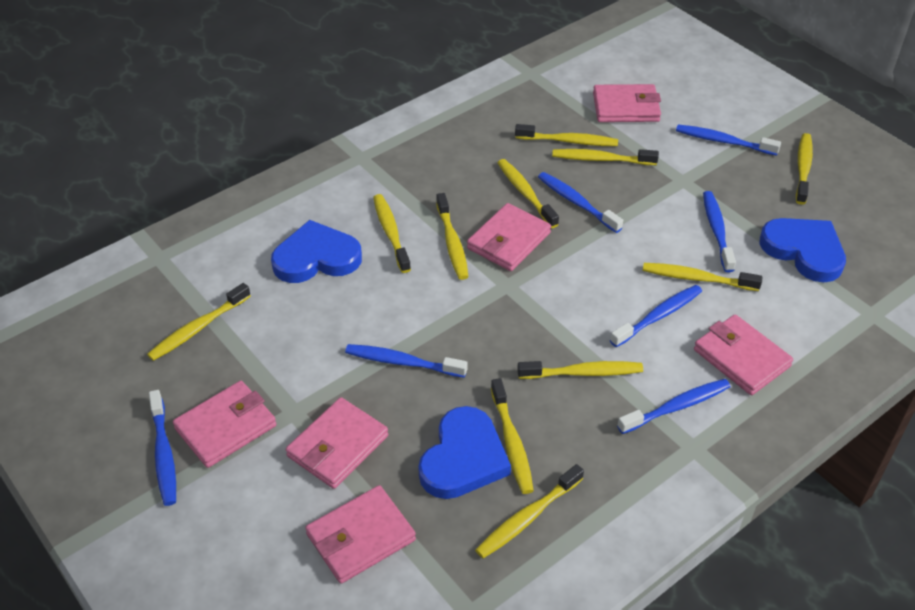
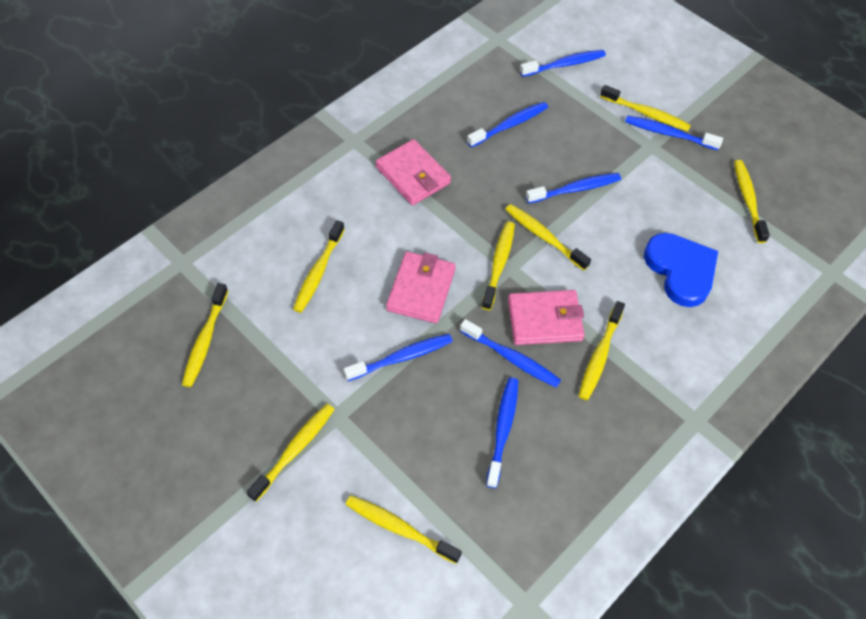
blue heart: 3 -> 1
pink wallet: 6 -> 3
yellow toothbrush: 11 -> 9

